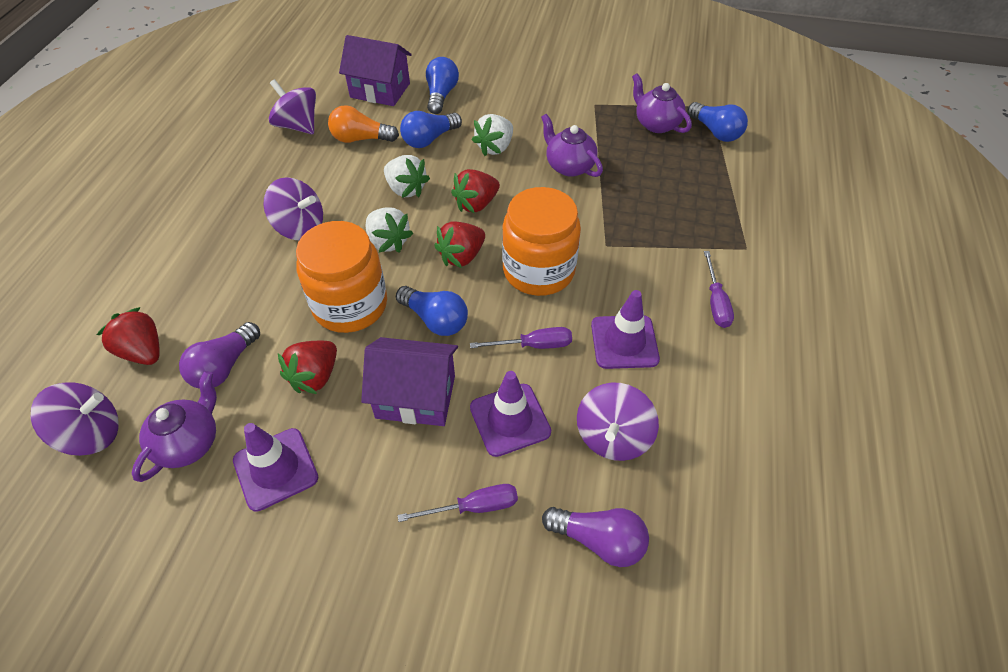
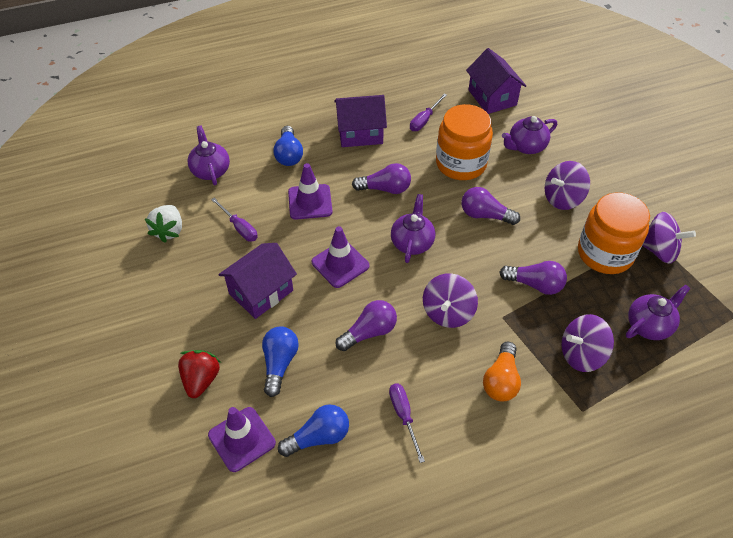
blue light bulb: 4 -> 3
purple house: 2 -> 3
purple light bulb: 2 -> 4
purple teapot: 3 -> 4
red strawberry: 4 -> 1
white strawberry: 3 -> 1

